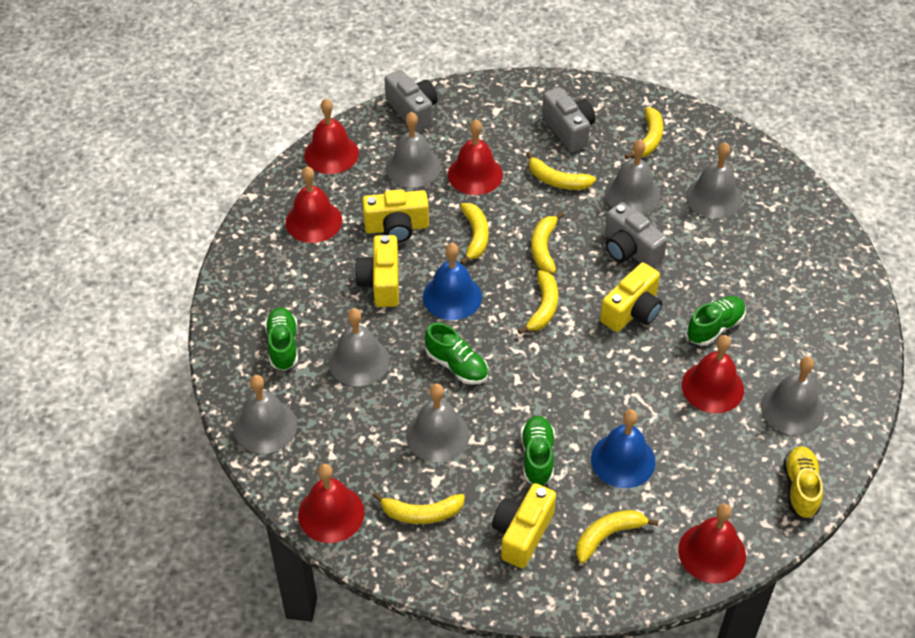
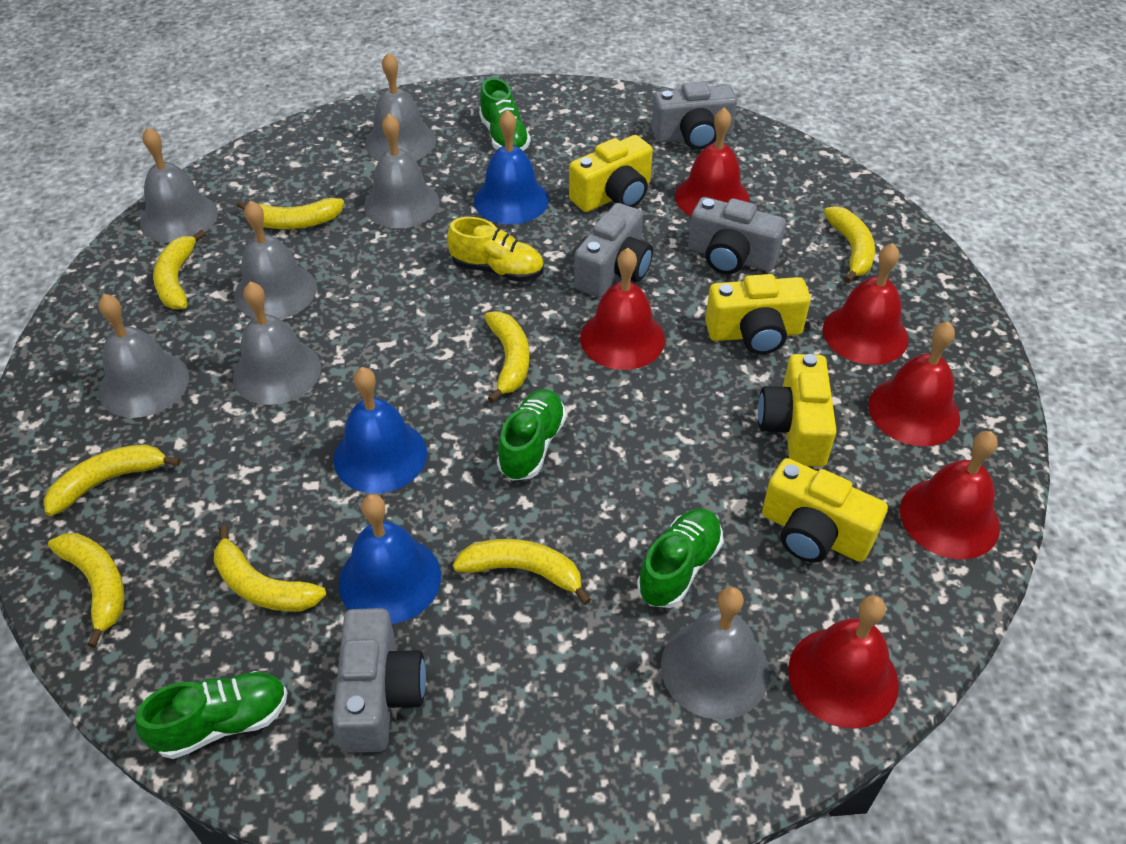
blue bell: 2 -> 3
grey camera: 3 -> 4
yellow banana: 7 -> 8

